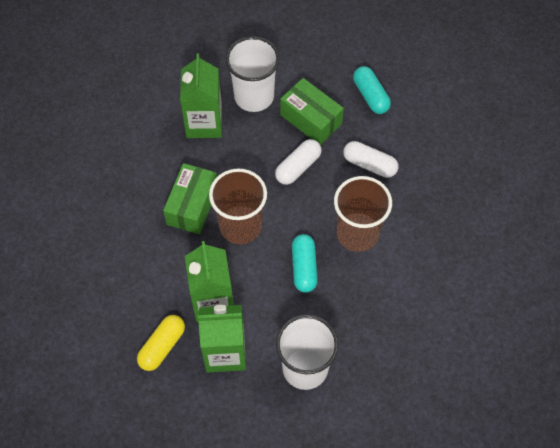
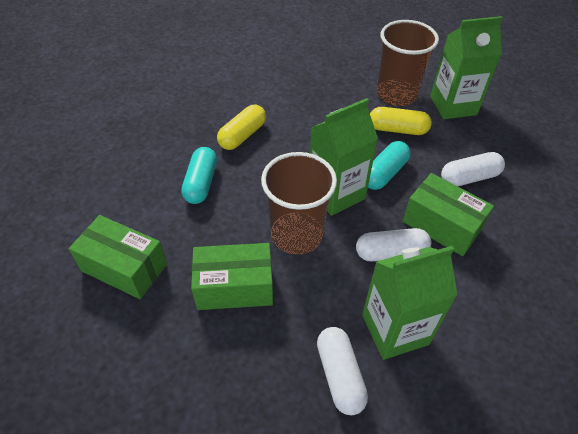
green box: 2 -> 3
white capsule: 2 -> 3
white cup: 2 -> 0
yellow capsule: 1 -> 2

